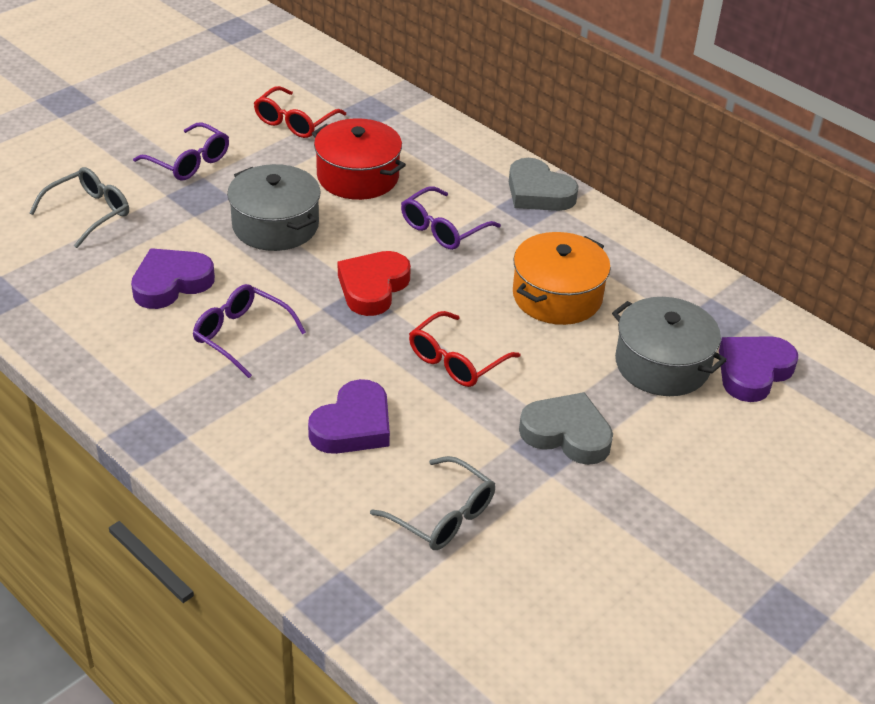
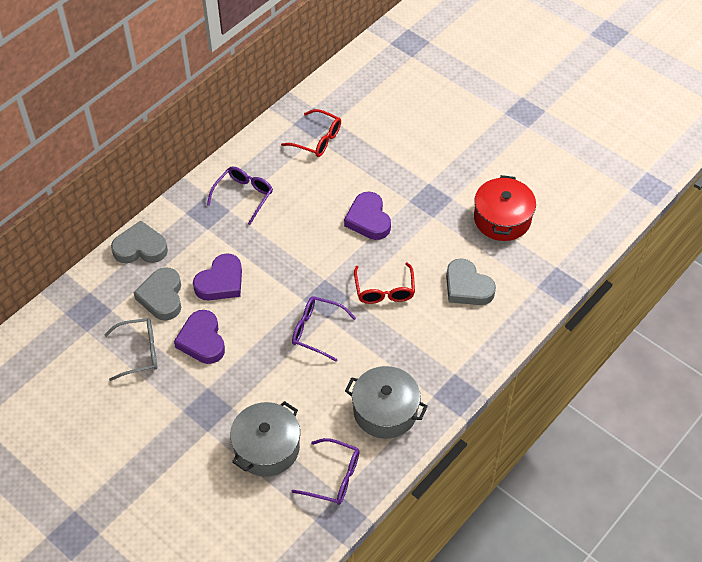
grey glasses: 2 -> 1
grey heart: 2 -> 3
orange pot: 1 -> 0
red heart: 1 -> 0

